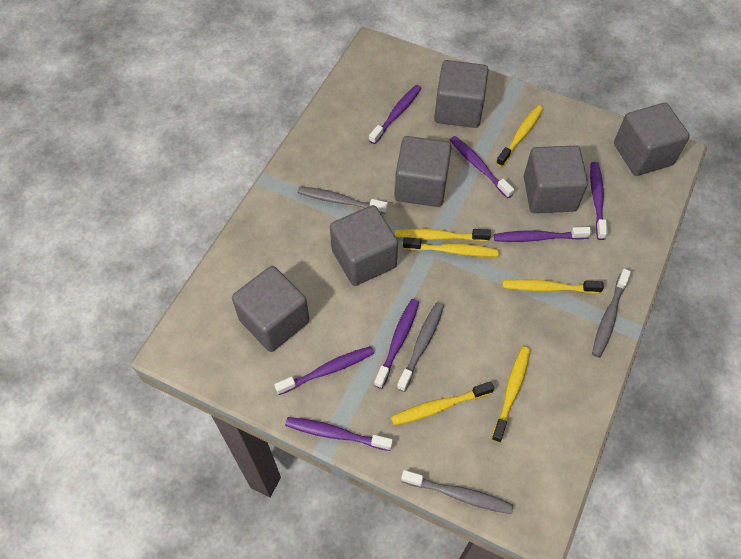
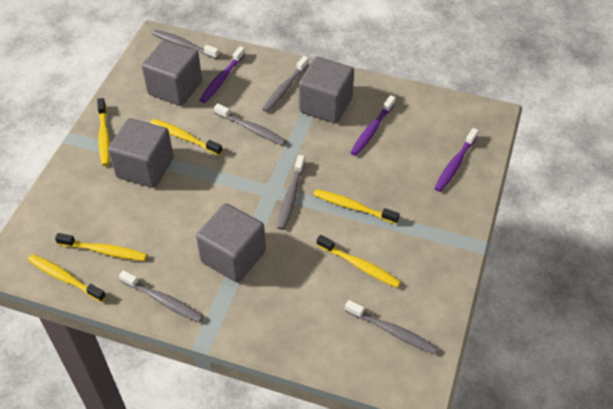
grey cube: 6 -> 4
grey toothbrush: 4 -> 6
purple toothbrush: 7 -> 3

